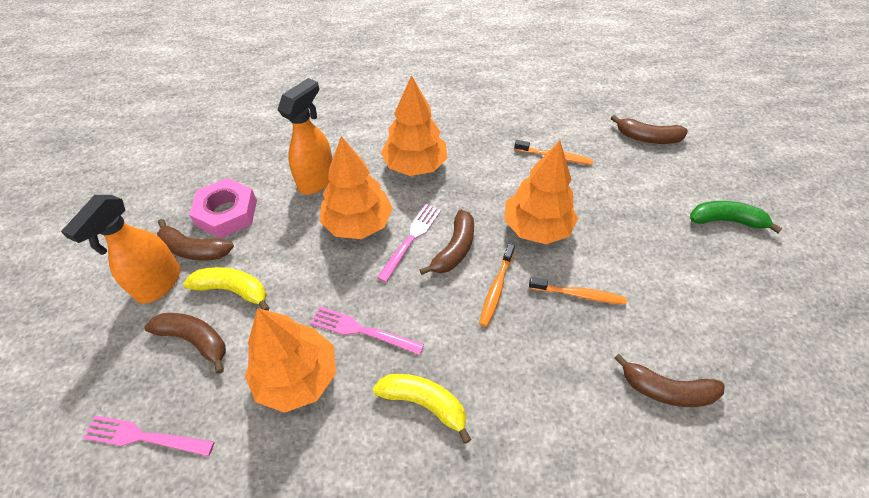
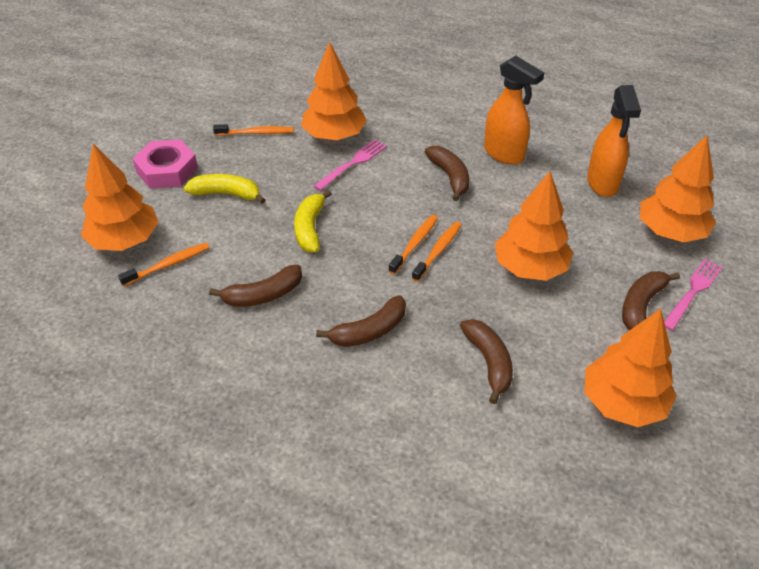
green banana: 1 -> 0
orange toothbrush: 3 -> 4
orange tree: 4 -> 5
pink fork: 3 -> 2

